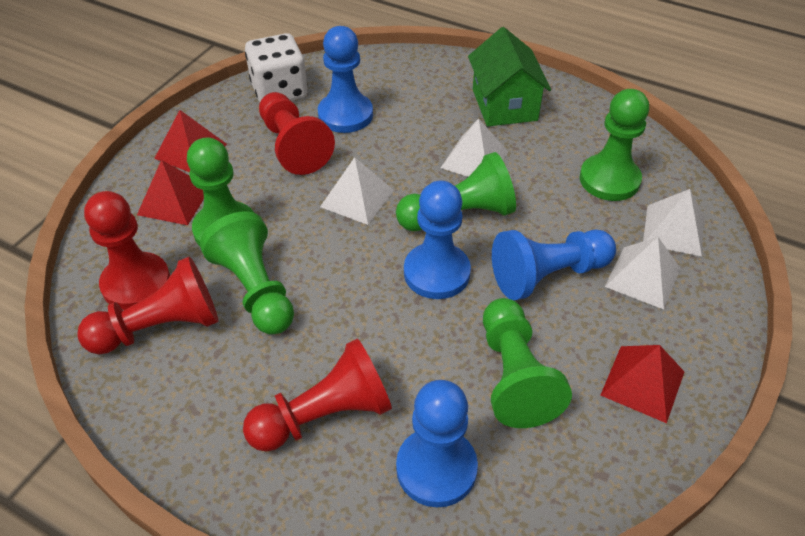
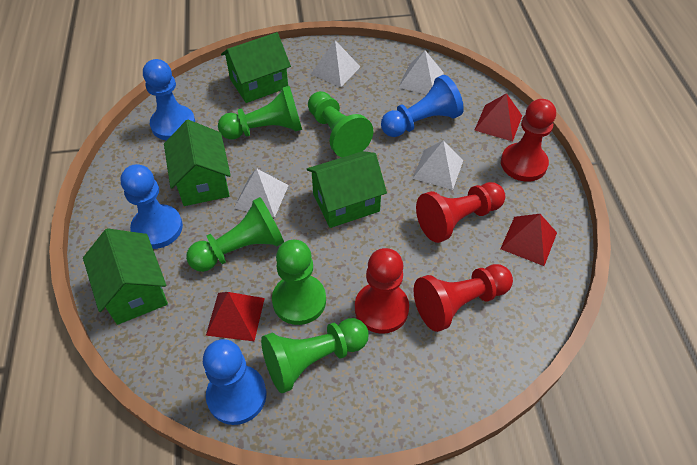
green house: 1 -> 4
white dice: 1 -> 0

